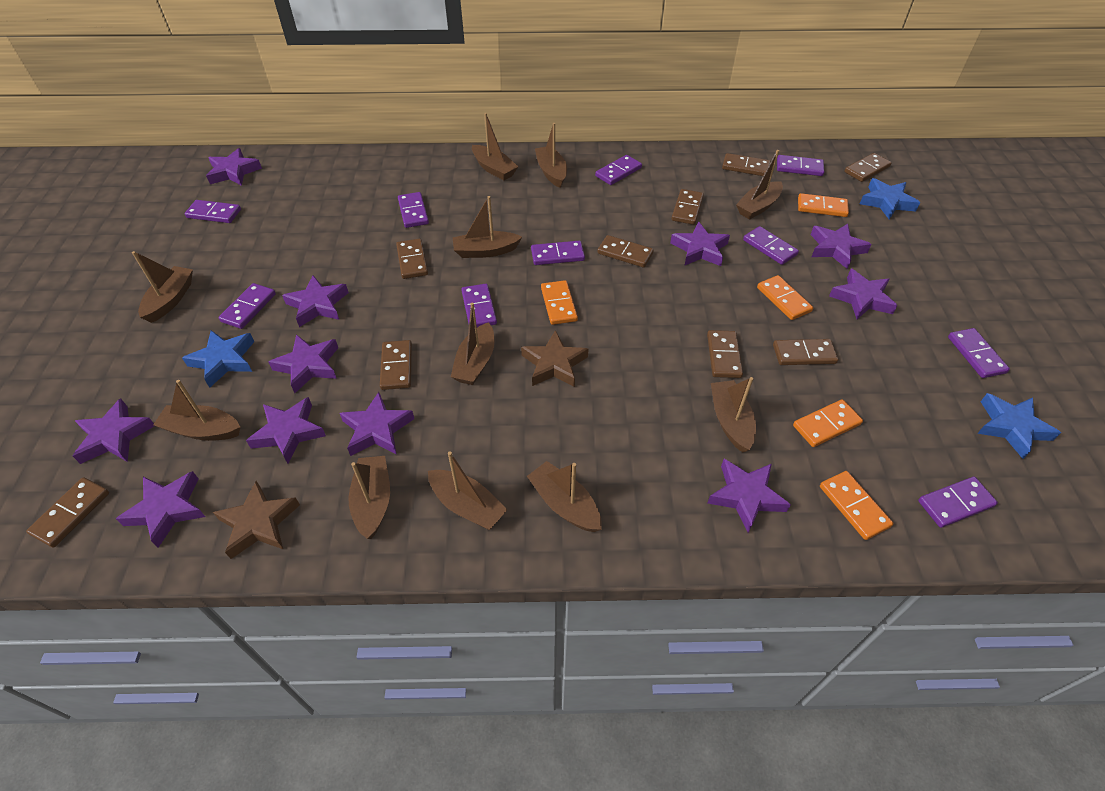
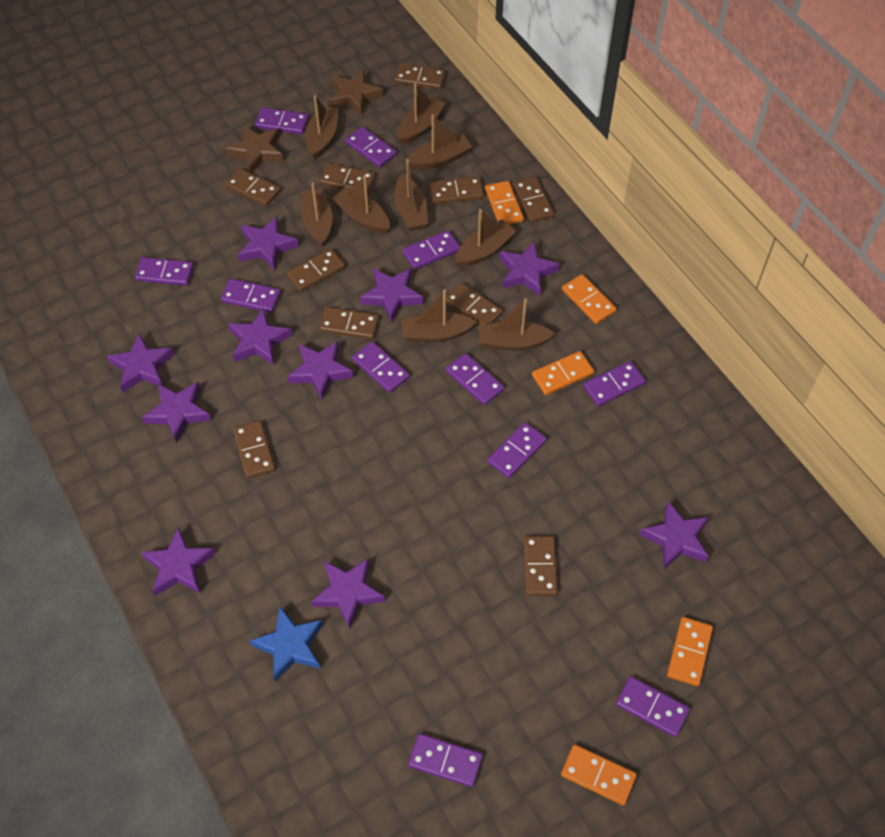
blue star: 3 -> 1
brown boat: 11 -> 9
brown domino: 9 -> 10
purple domino: 10 -> 11
purple star: 11 -> 10

